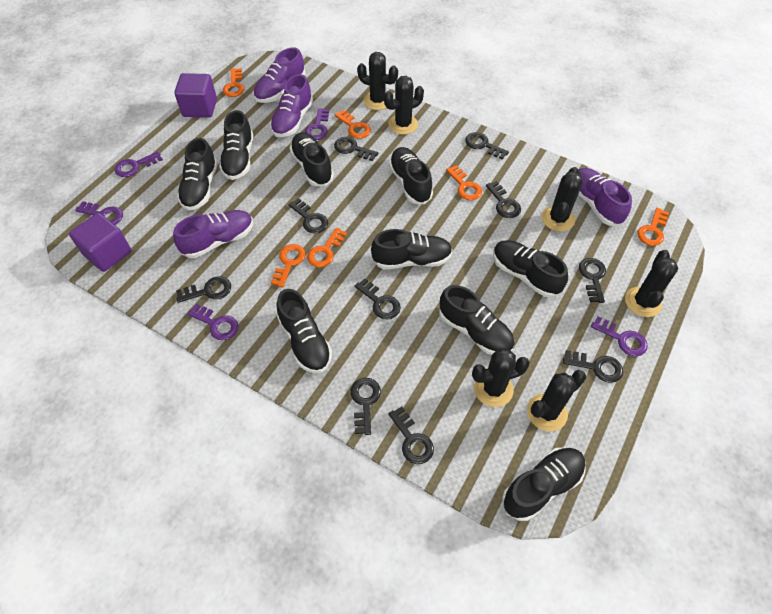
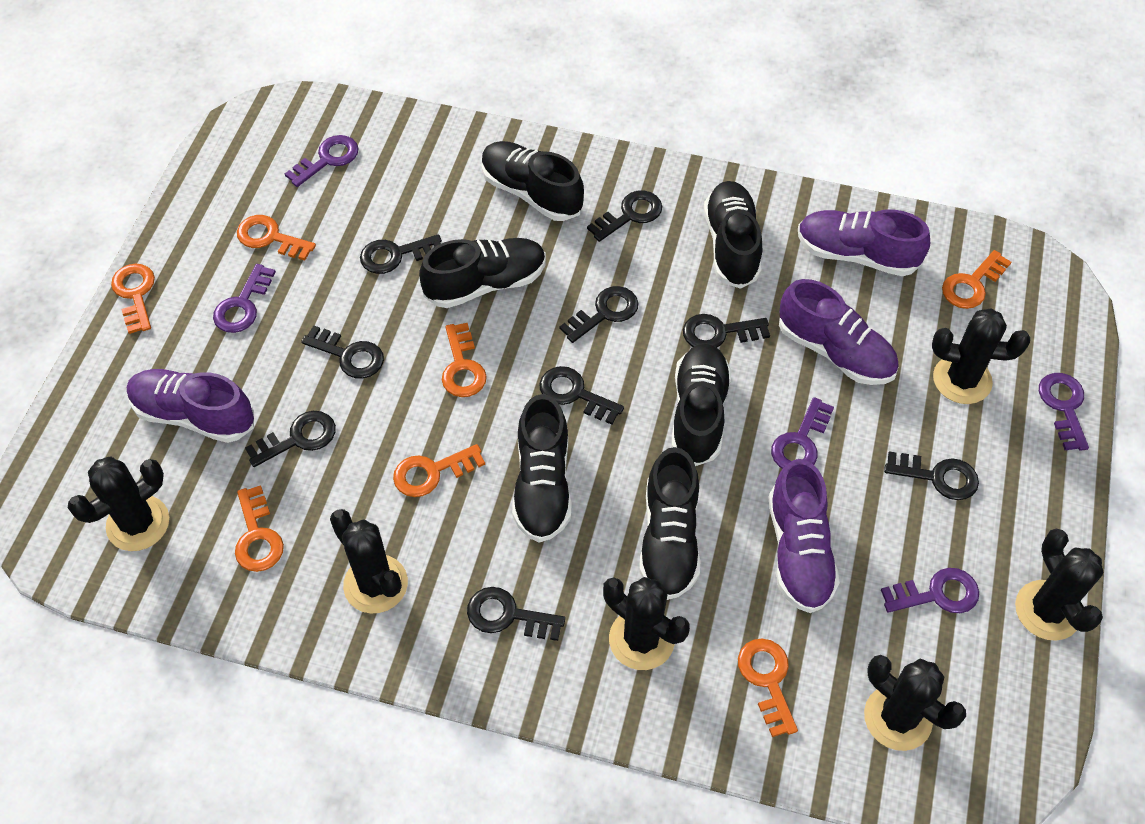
black key: 10 -> 9
black shoe: 9 -> 6
orange key: 6 -> 7
purple cube: 2 -> 0

